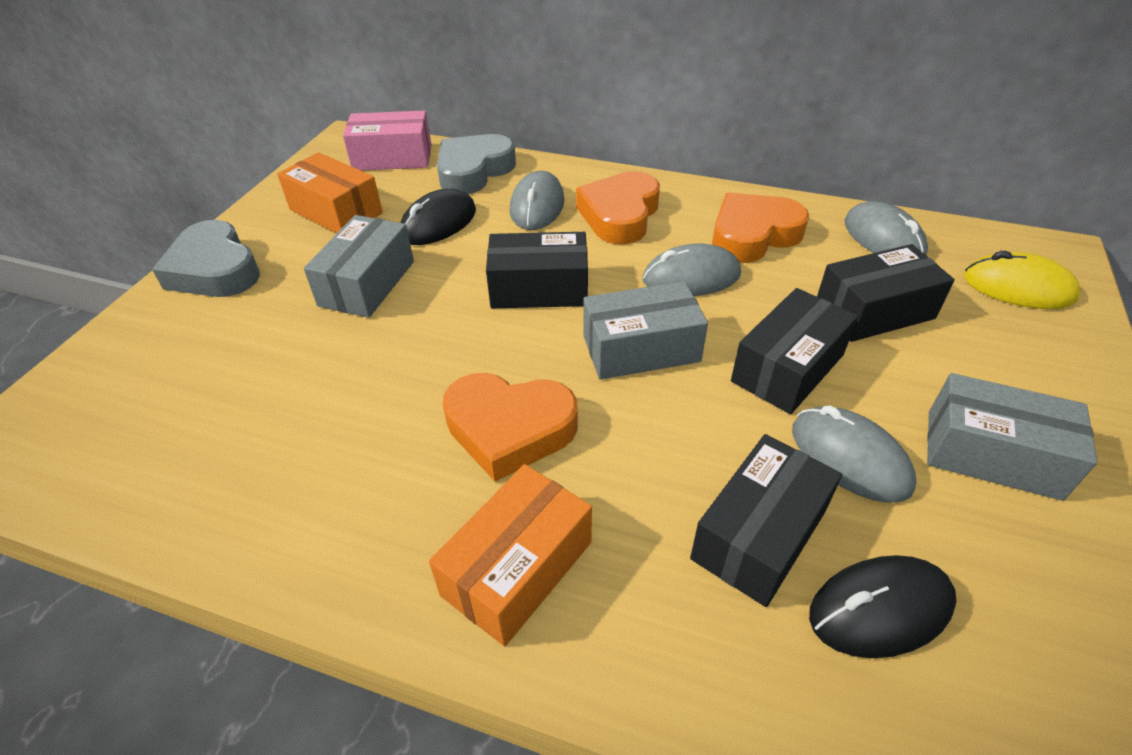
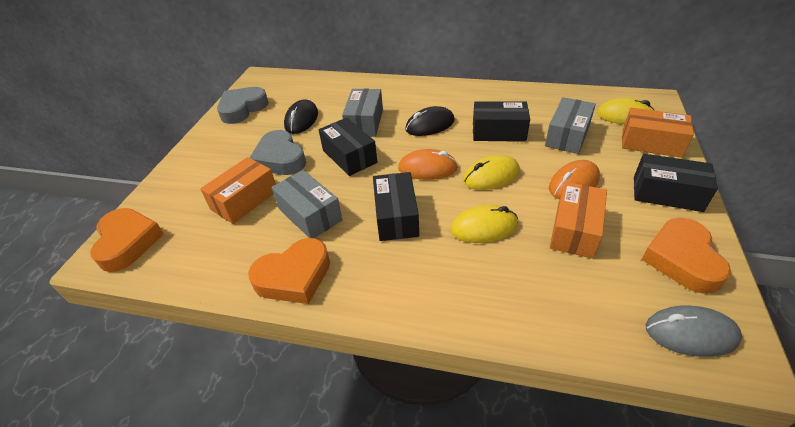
grey mouse: 4 -> 1
orange box: 2 -> 3
orange mouse: 0 -> 2
pink box: 1 -> 0
yellow mouse: 1 -> 3

